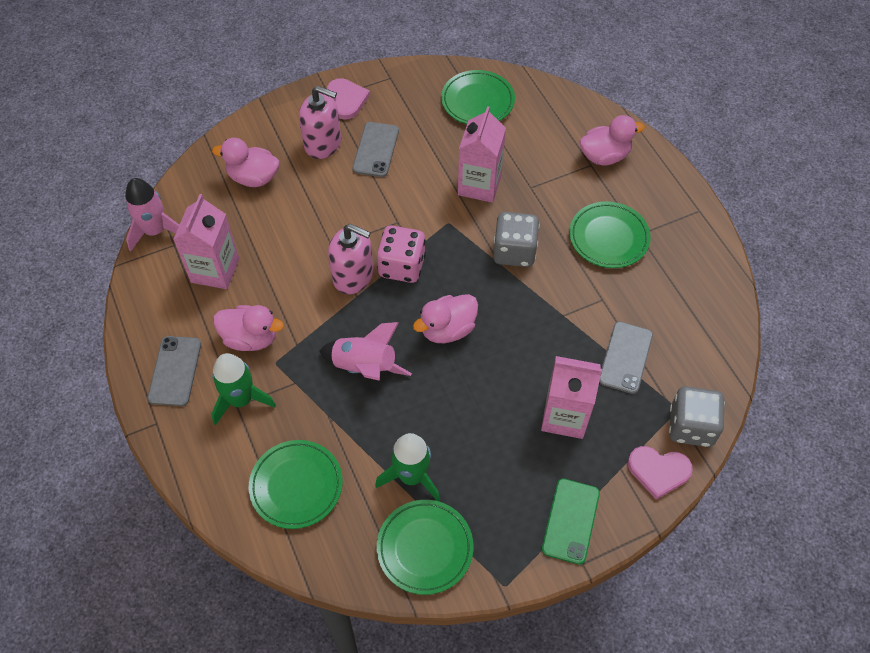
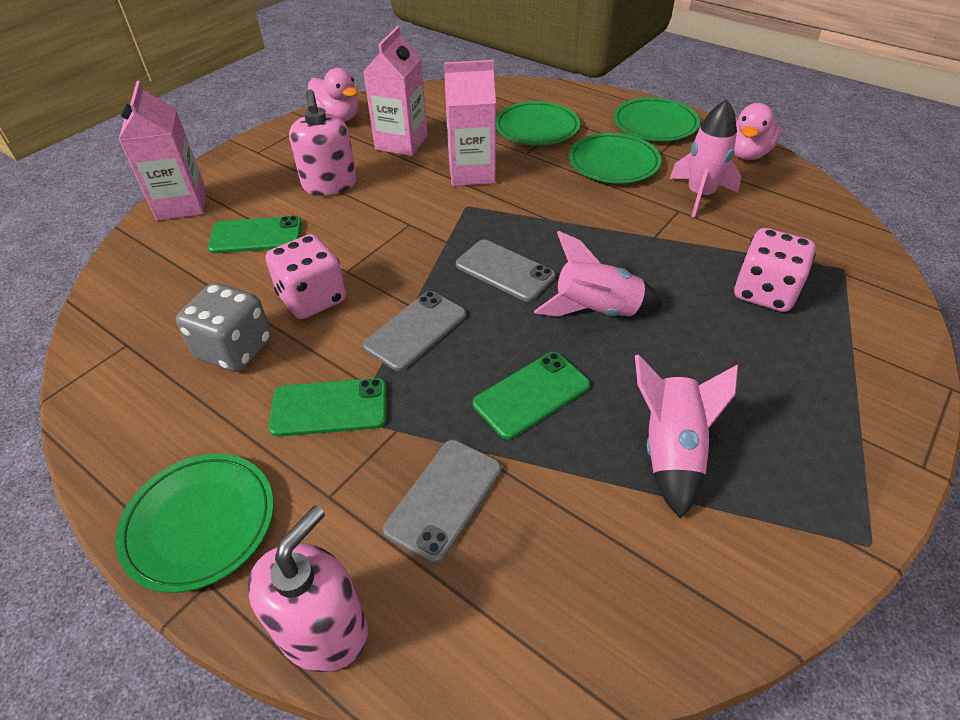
green phone: 1 -> 3
green rocket: 2 -> 0
grey dice: 2 -> 1
pink dice: 1 -> 2
pink duck: 4 -> 2
pink heart: 2 -> 0
pink rocket: 2 -> 3

